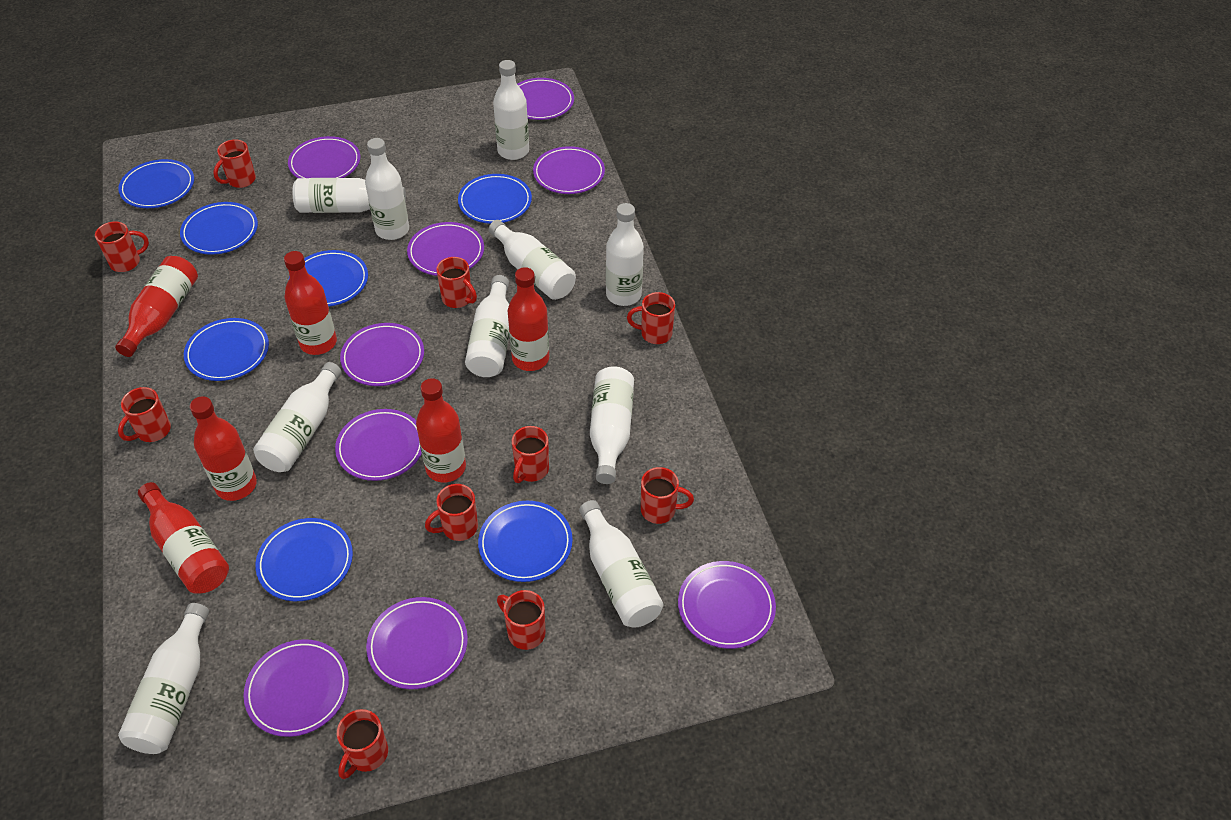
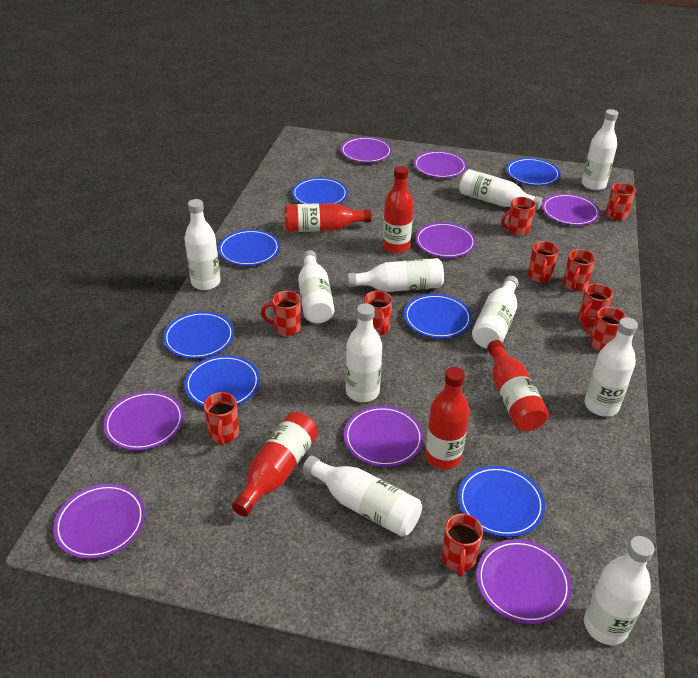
purple plate: 9 -> 8
red bottle: 6 -> 5

